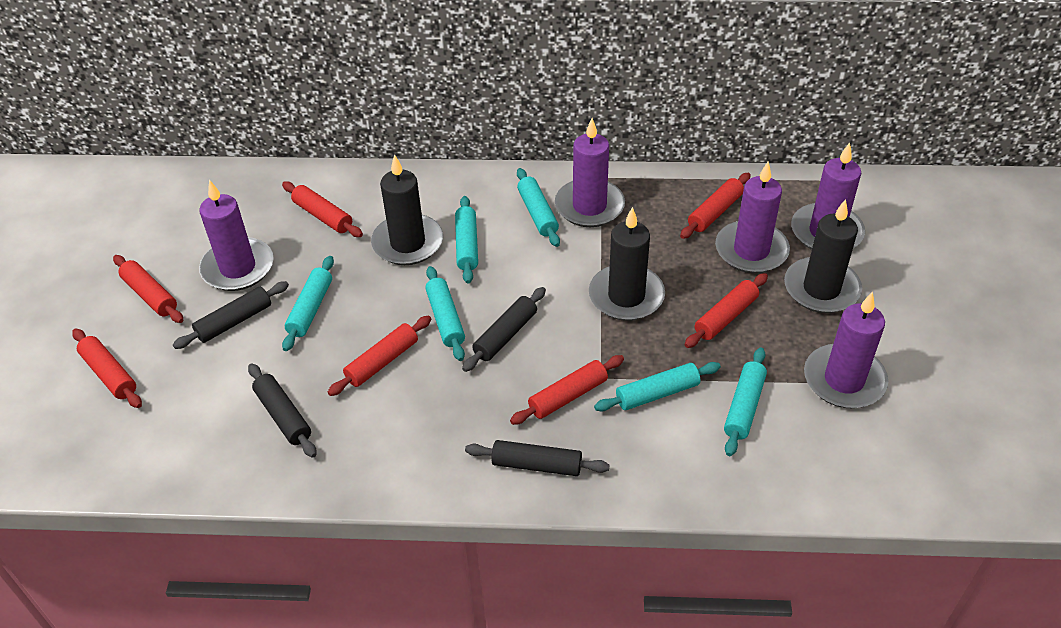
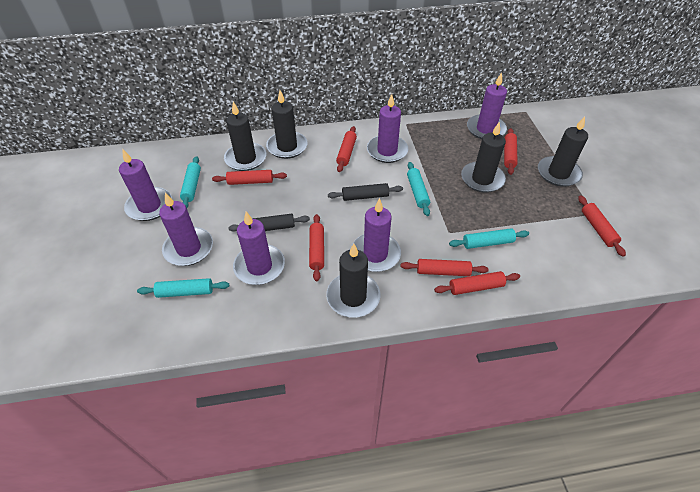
black candle: 3 -> 5
black rolling pin: 4 -> 2
purple candle: 5 -> 6
turquoise rolling pin: 6 -> 4

